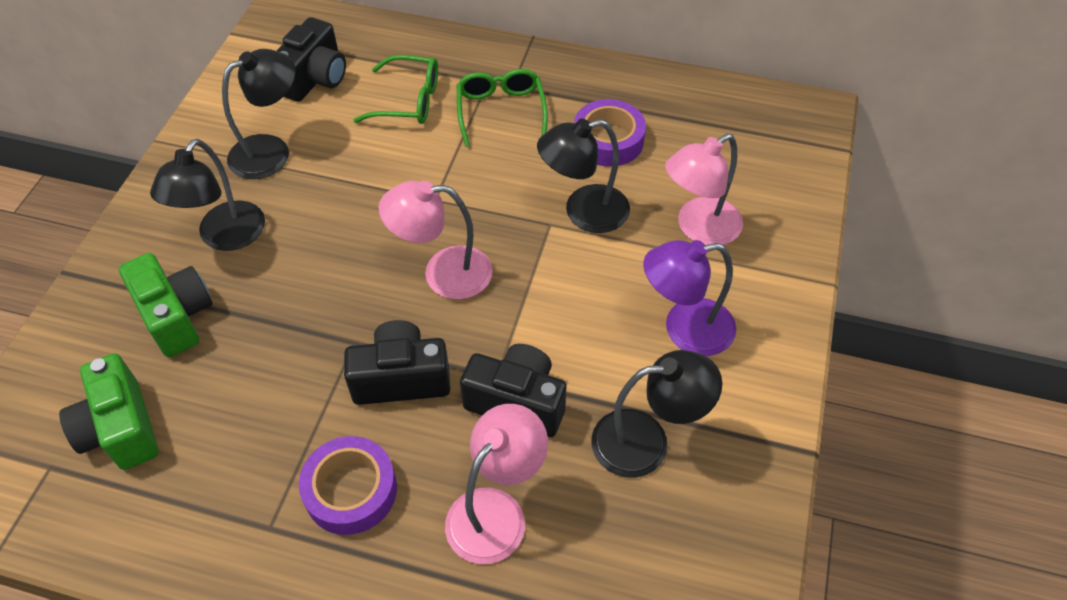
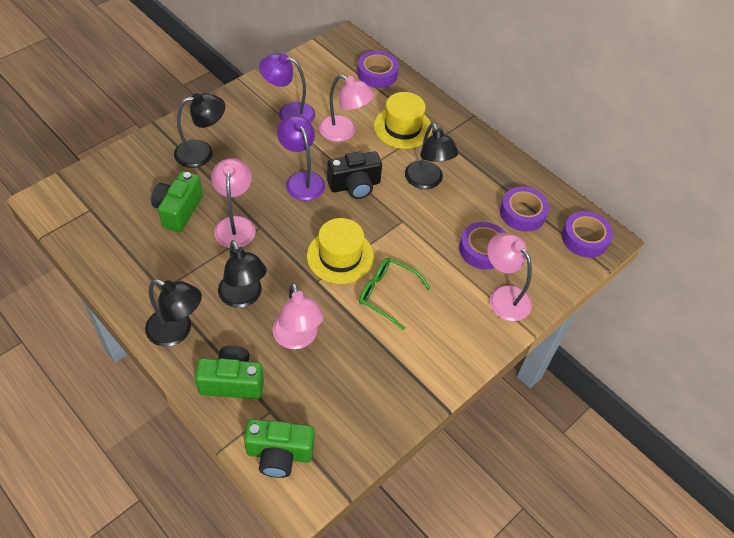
black camera: 3 -> 1
green camera: 2 -> 3
green glasses: 2 -> 1
pink lamp: 3 -> 4
purple lamp: 1 -> 2
purple tape: 2 -> 4
yellow hat: 0 -> 2

